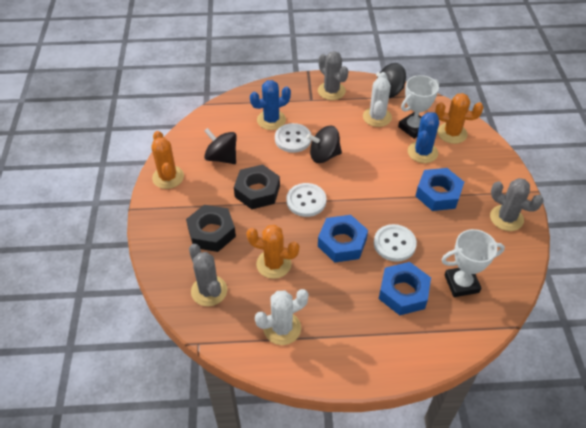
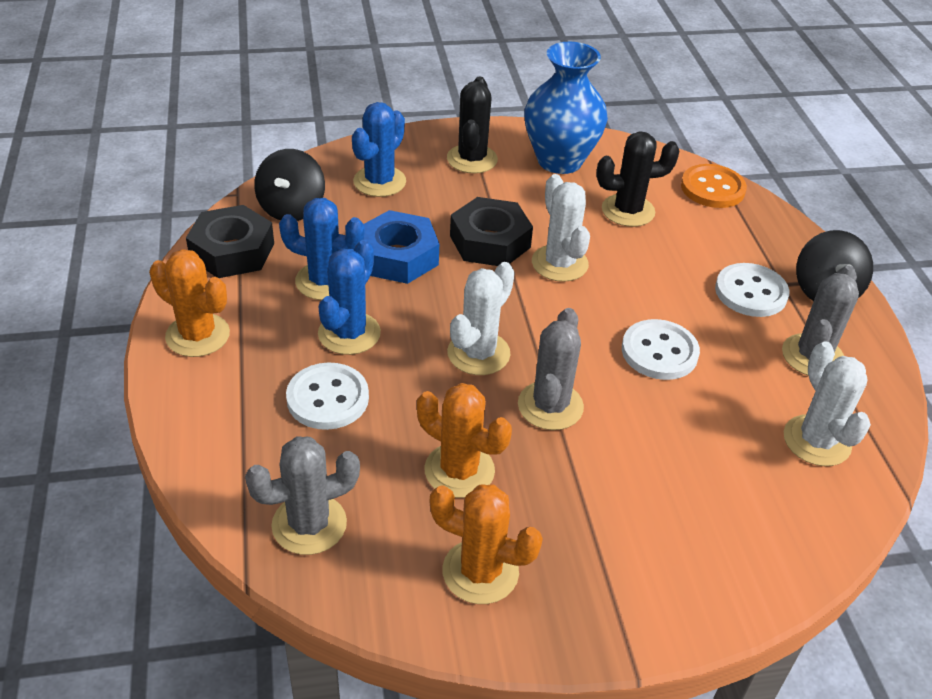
black cactus: 0 -> 2
black spinning top: 3 -> 2
blue cactus: 2 -> 3
blue nut: 3 -> 1
blue vase: 0 -> 1
orange button: 0 -> 1
white cactus: 2 -> 3
white trophy: 2 -> 0

